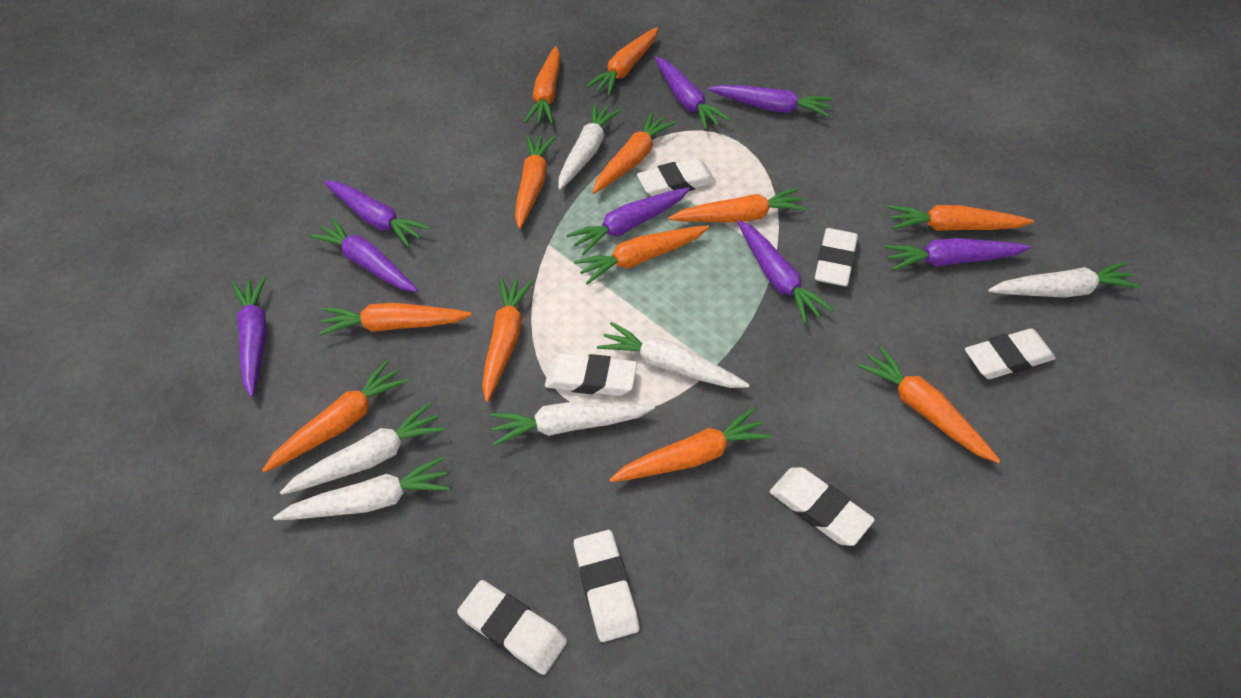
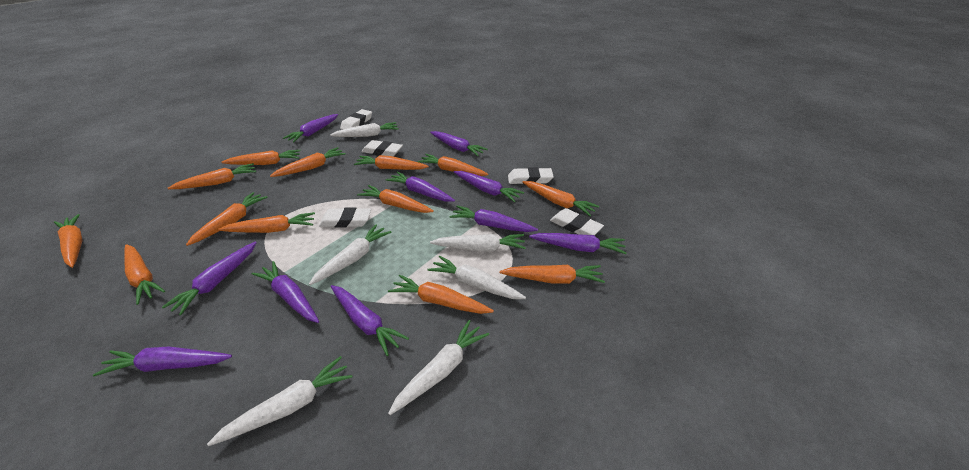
orange carrot: 12 -> 13
purple carrot: 8 -> 10
white eraser: 7 -> 5

